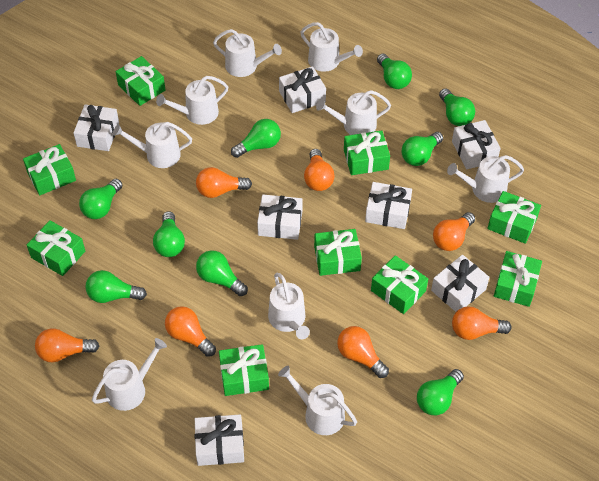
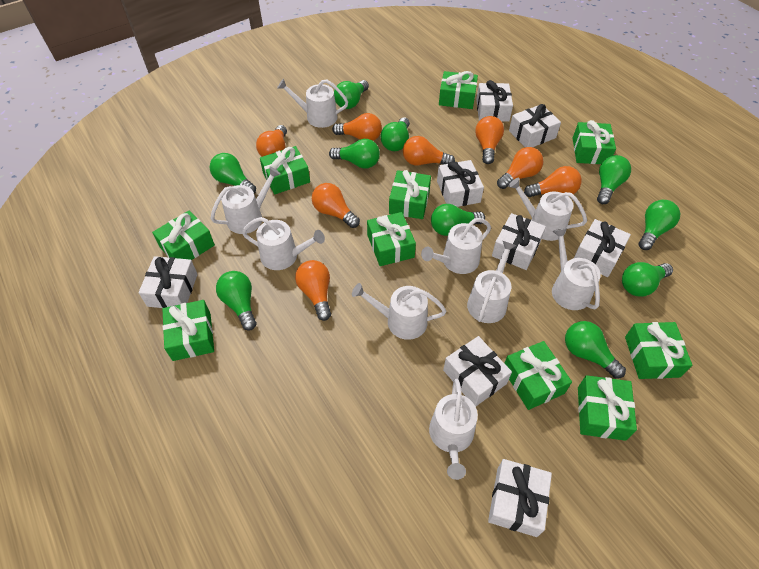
green gift: 9 -> 10
green light bulb: 9 -> 10
orange light bulb: 7 -> 8
white gift: 7 -> 8

